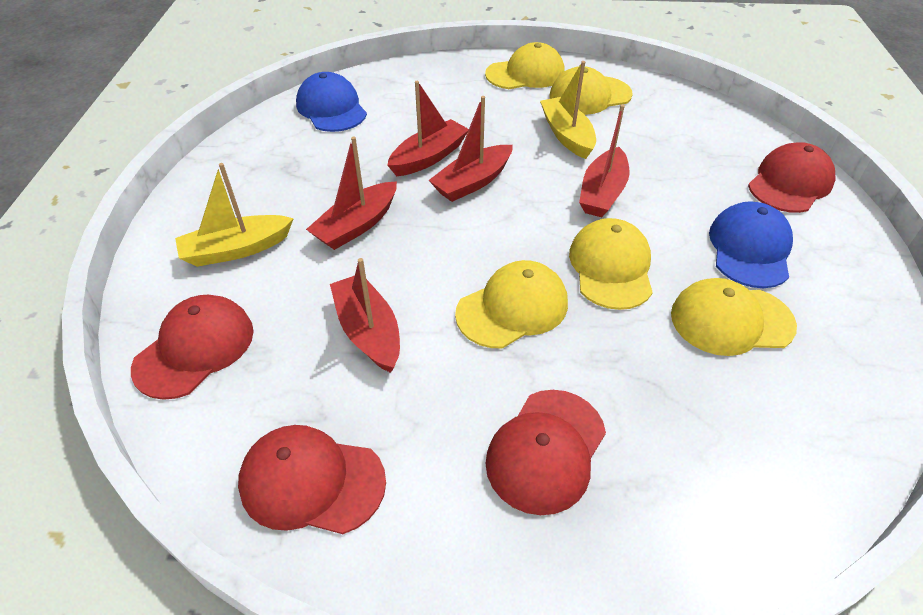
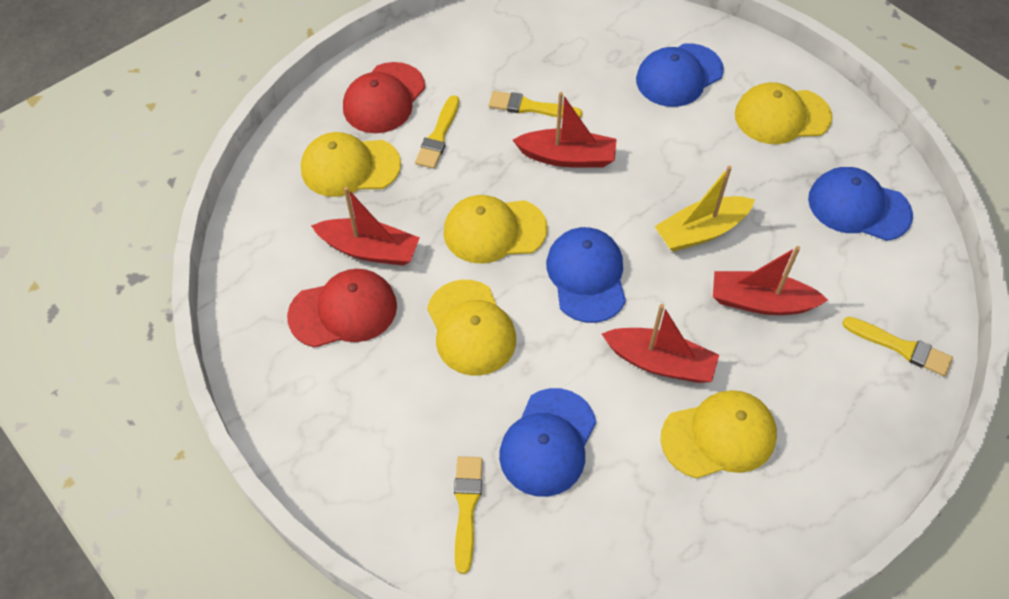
blue cap: 2 -> 4
red boat: 5 -> 4
red cap: 4 -> 2
yellow boat: 2 -> 1
yellow brush: 0 -> 4

